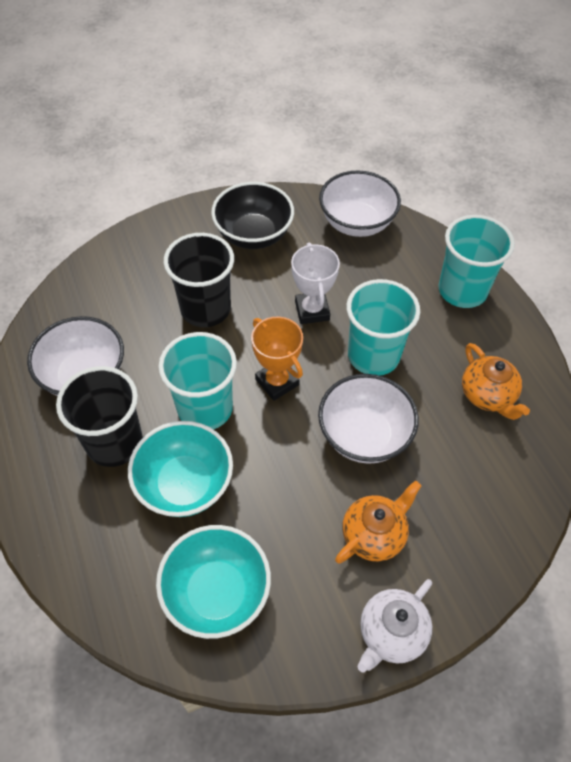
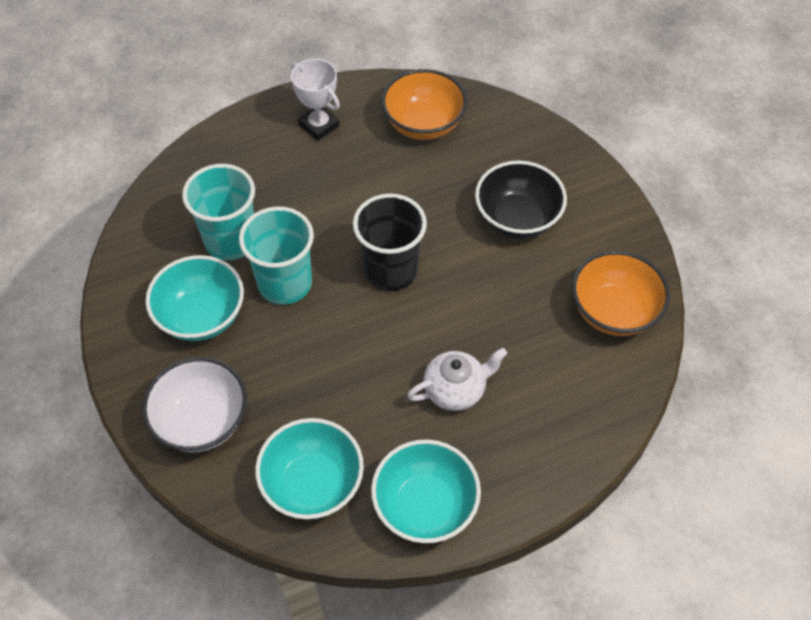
black cup: 2 -> 1
orange bowl: 0 -> 2
orange teapot: 2 -> 0
orange trophy: 1 -> 0
turquoise bowl: 2 -> 3
turquoise cup: 3 -> 2
white bowl: 3 -> 1

